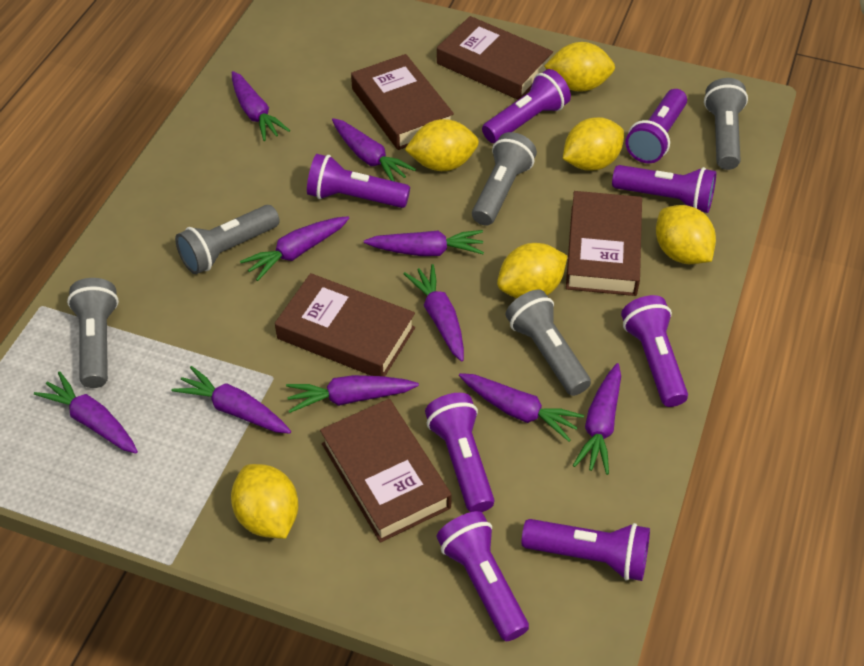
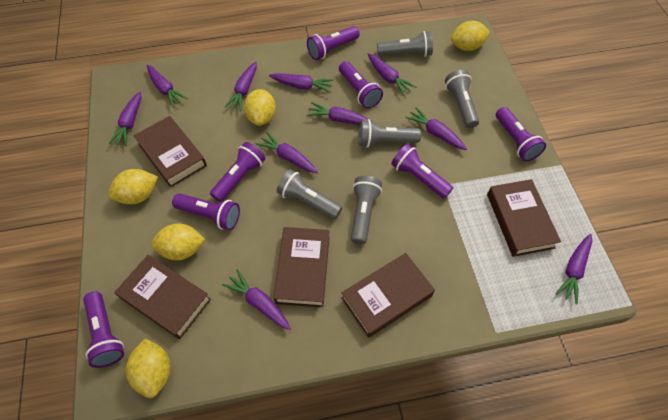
purple flashlight: 8 -> 7
yellow lemon: 6 -> 5

